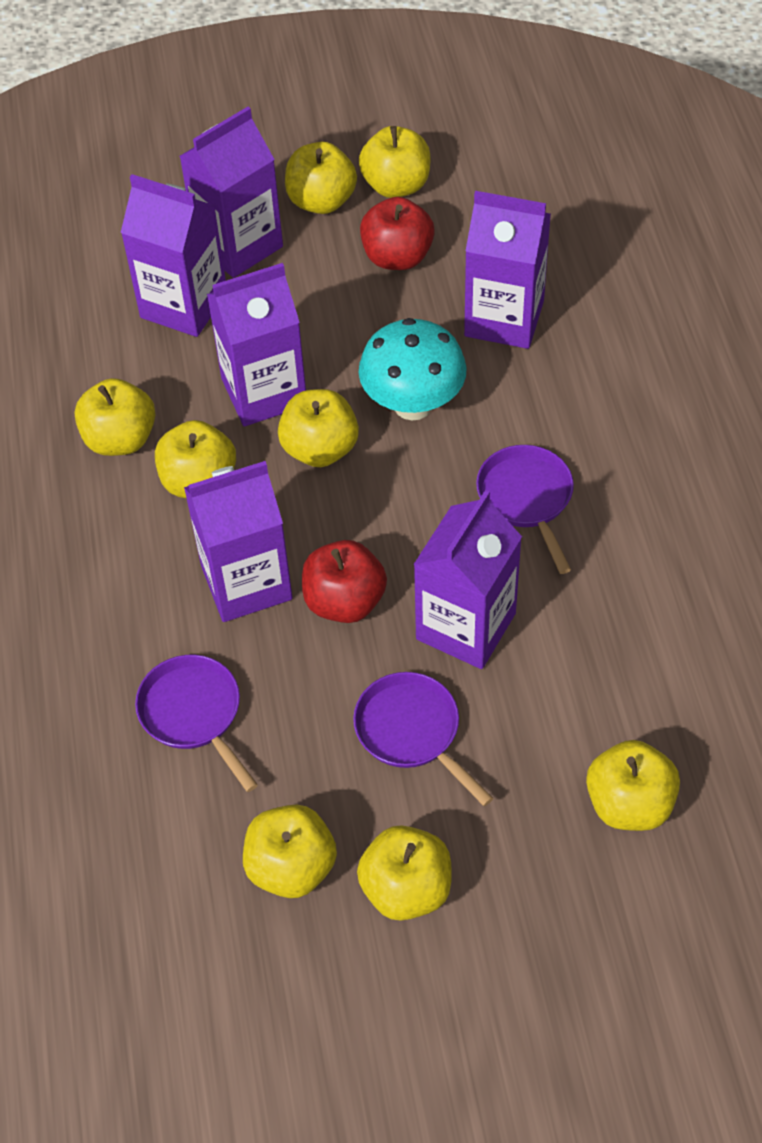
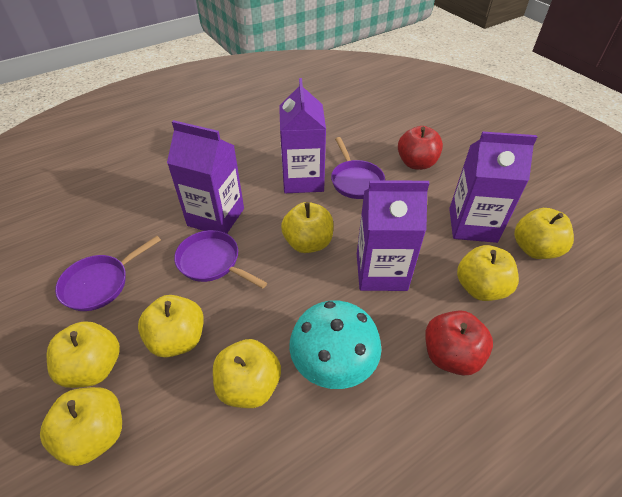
purple carton: 6 -> 4
yellow apple: 8 -> 7

